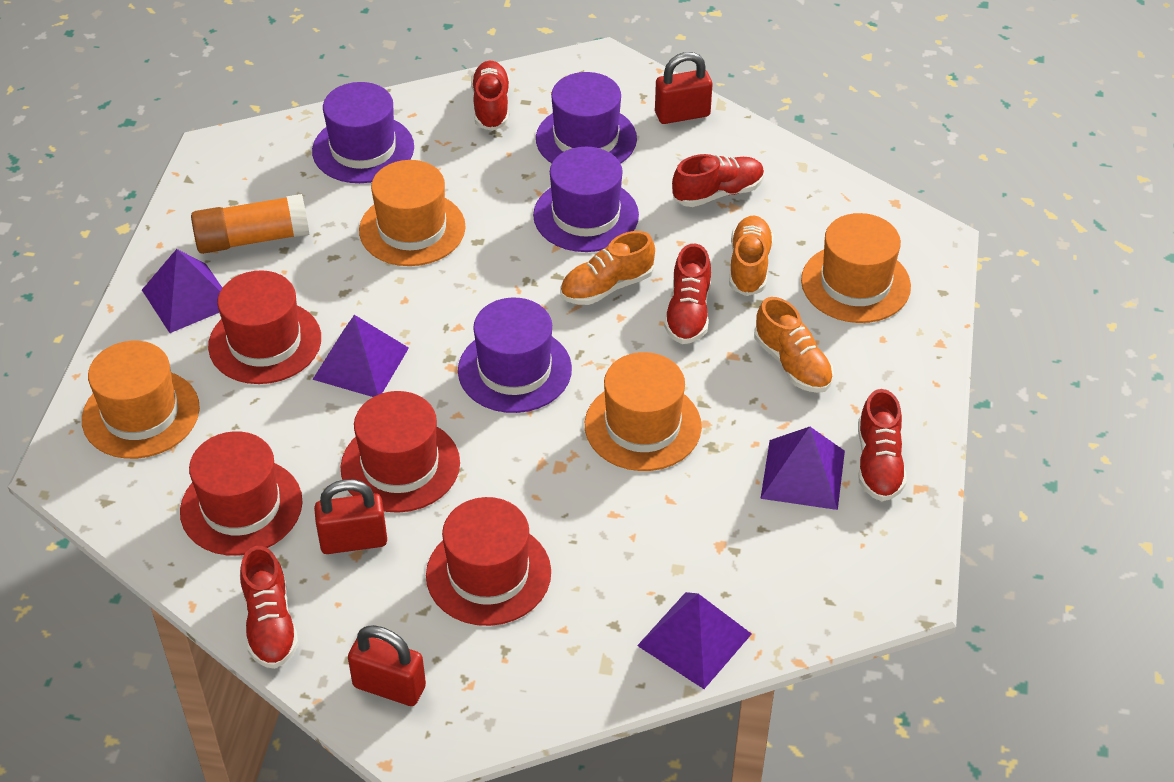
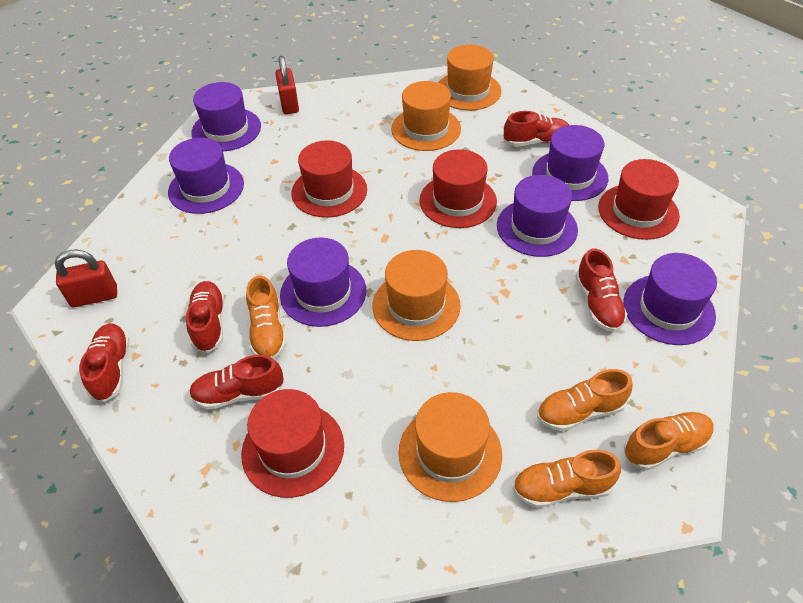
orange glue stick: 1 -> 0
orange shoe: 3 -> 4
purple hat: 4 -> 6
purple pyramid: 4 -> 0
red padlock: 3 -> 2

